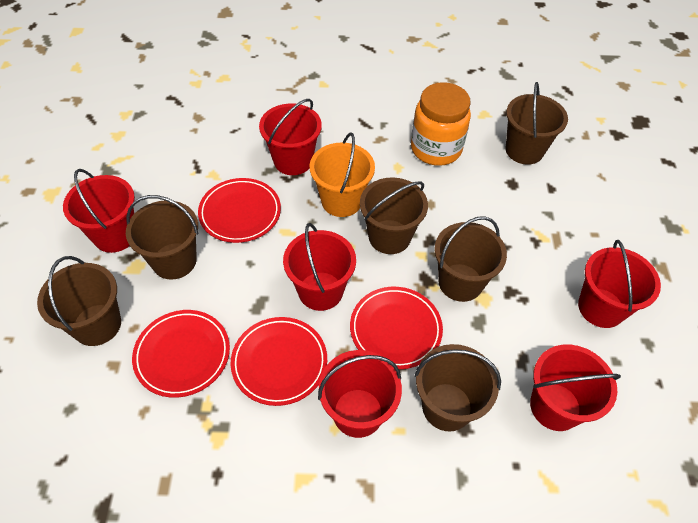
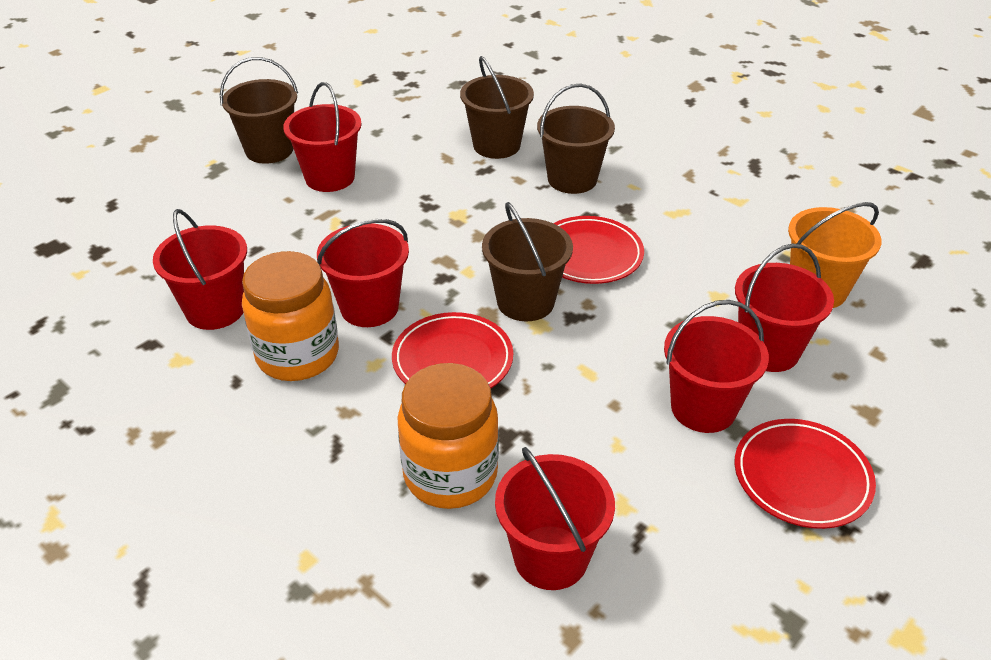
brown bucket: 6 -> 4
orange jar: 1 -> 2
red plate: 4 -> 3

